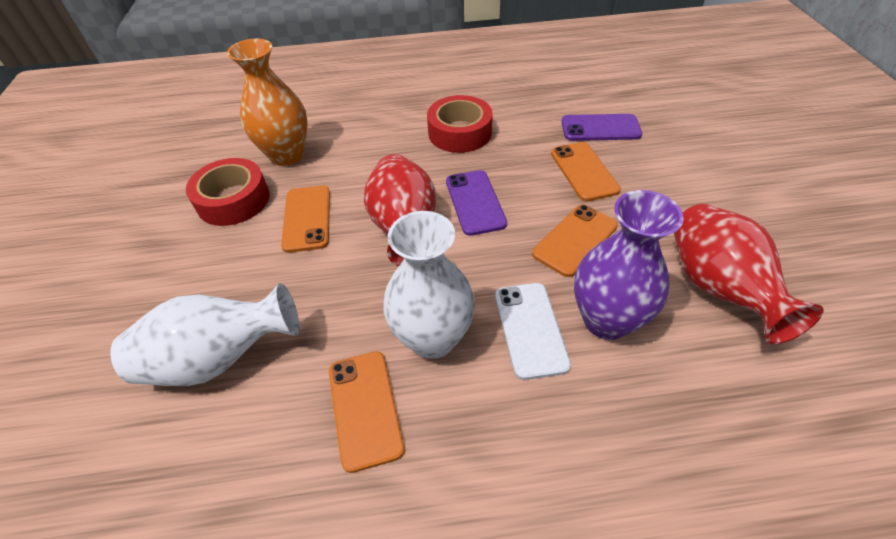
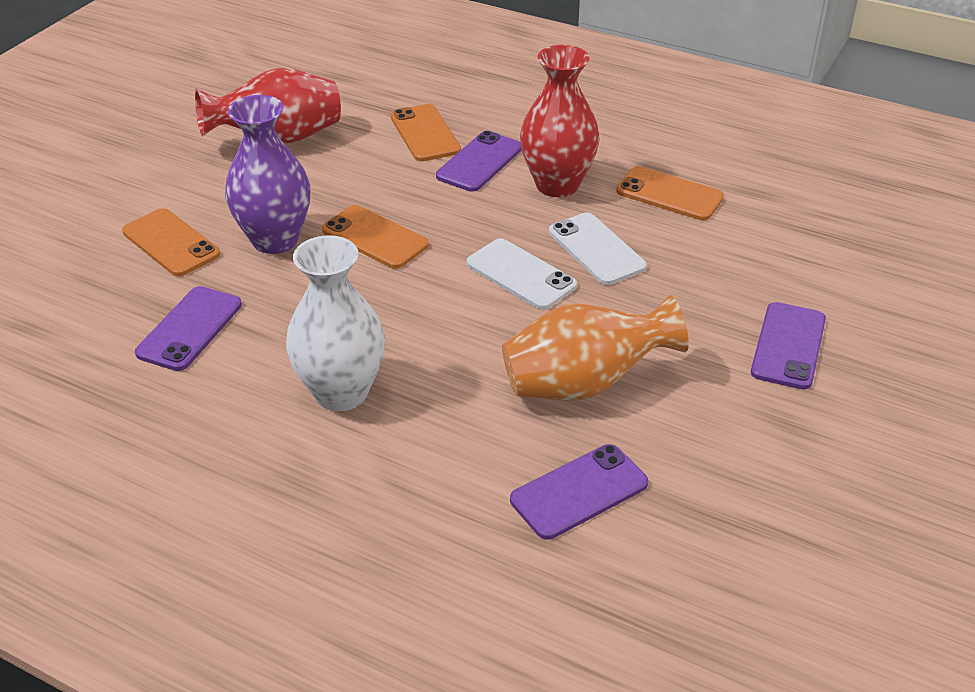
purple phone: 2 -> 4
red tape: 2 -> 0
white phone: 1 -> 2
white vase: 2 -> 1

